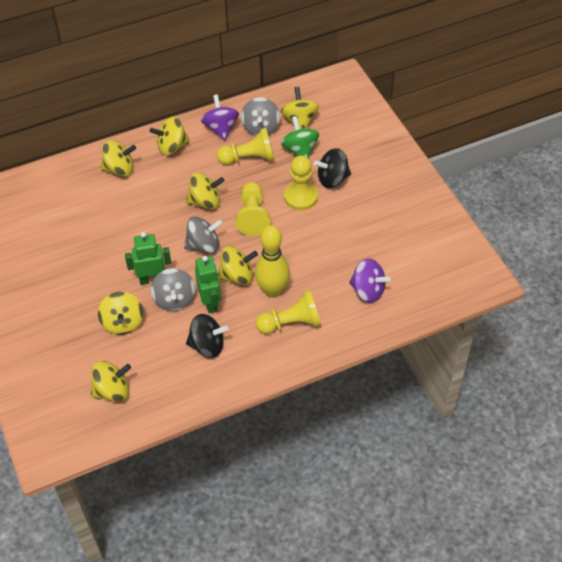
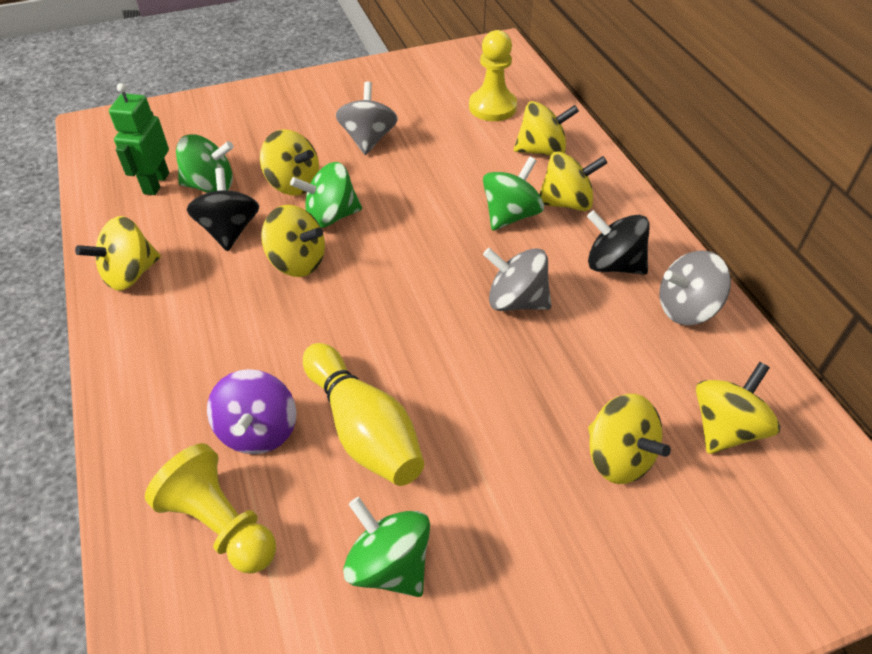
green robot: 2 -> 1
green spinning top: 1 -> 4
purple spinning top: 2 -> 1
yellow pawn: 4 -> 2

